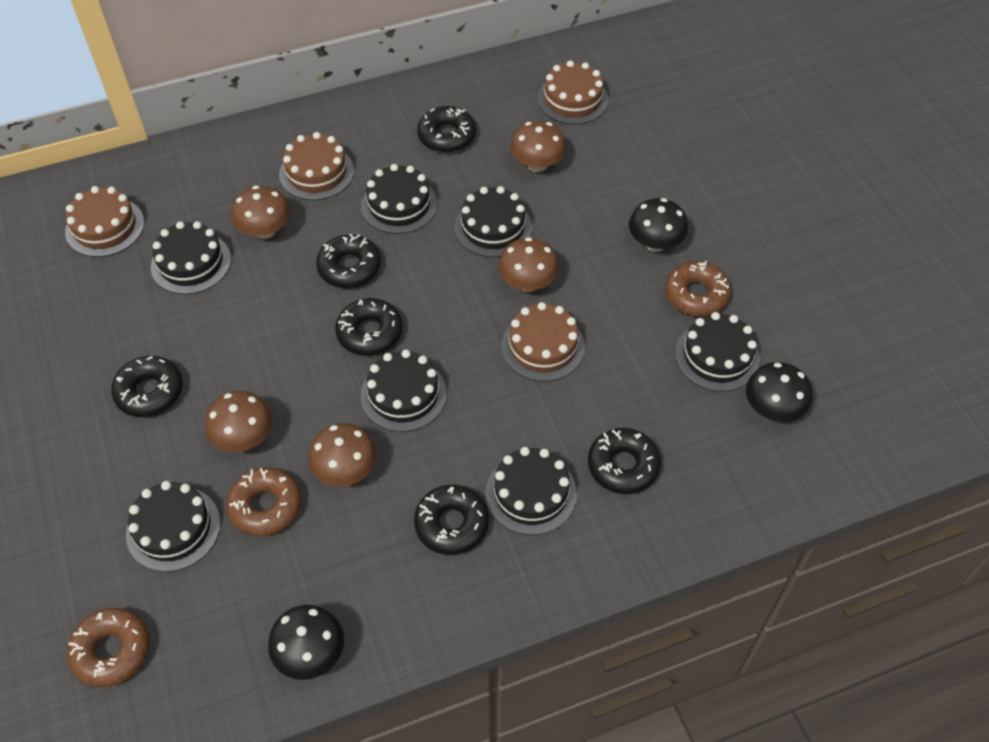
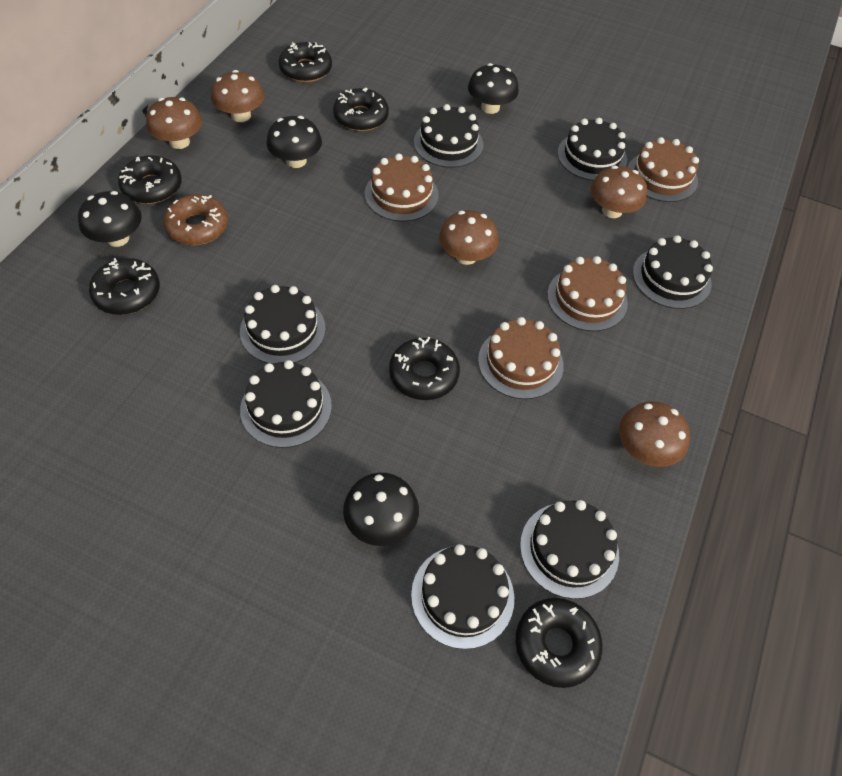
black mushroom: 3 -> 4
brown donut: 3 -> 1

